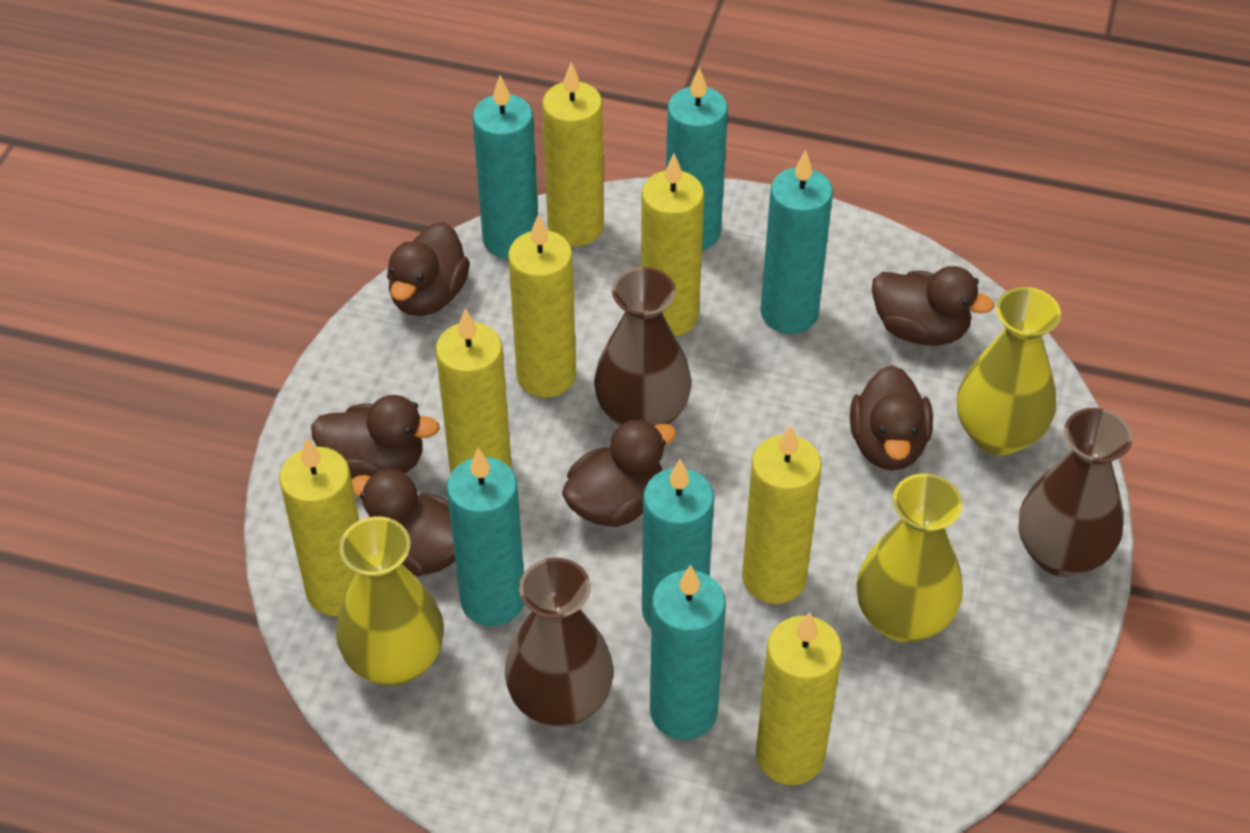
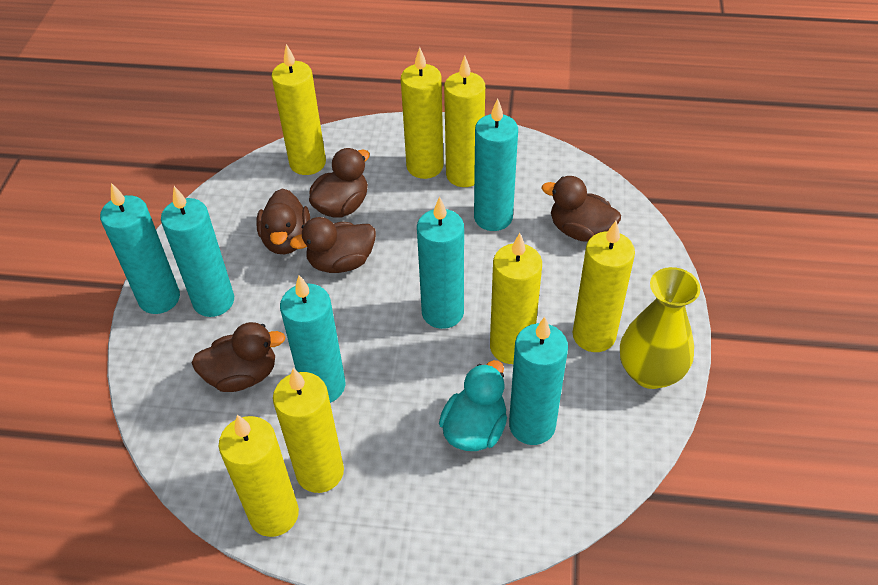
brown duck: 6 -> 5
brown vase: 3 -> 0
turquoise duck: 0 -> 1
yellow vase: 3 -> 1

